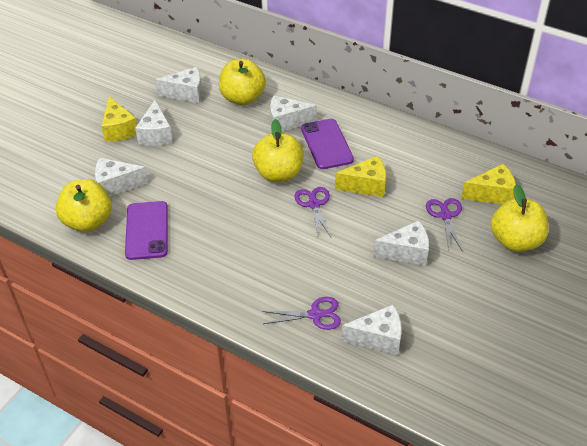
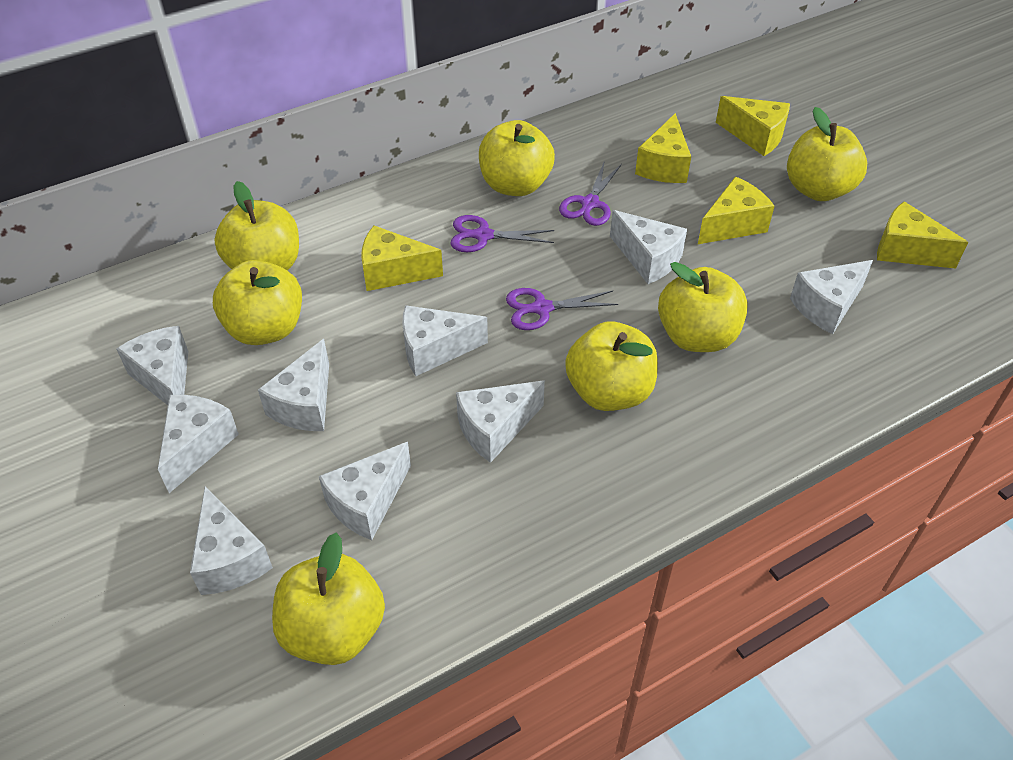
purple phone: 2 -> 0
white cheese: 6 -> 9
yellow apple: 4 -> 7
yellow cheese: 3 -> 5

